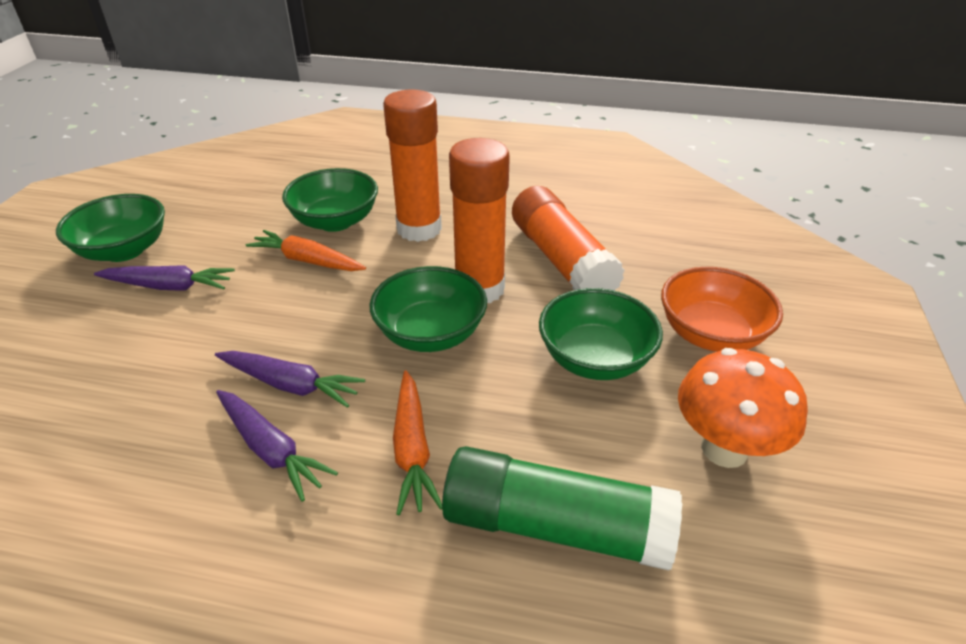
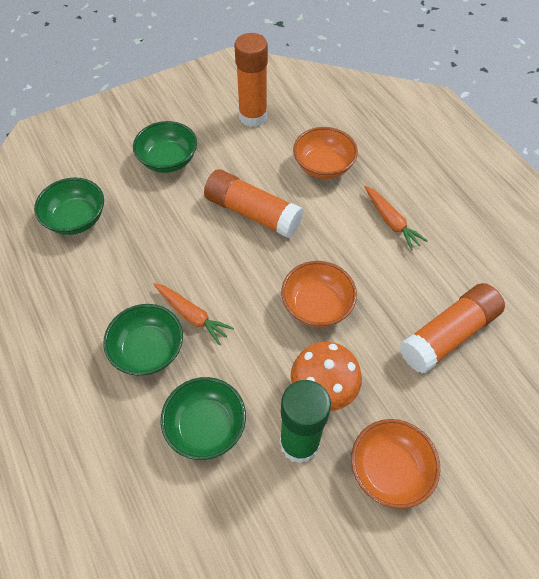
orange bowl: 1 -> 3
purple carrot: 3 -> 0

